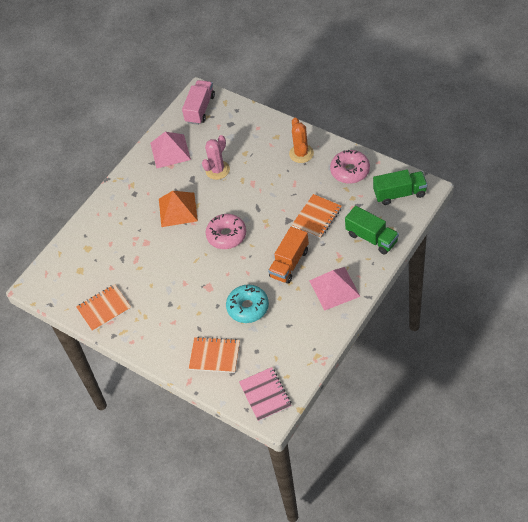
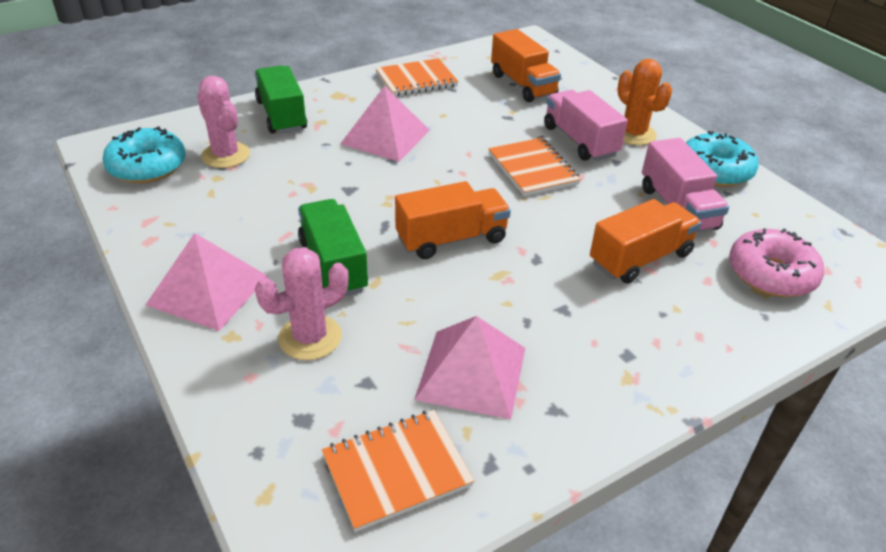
orange pyramid: 1 -> 0
orange truck: 1 -> 3
pink cactus: 1 -> 2
pink donut: 2 -> 1
pink notebook: 1 -> 0
pink pyramid: 2 -> 3
pink truck: 1 -> 2
turquoise donut: 1 -> 2

